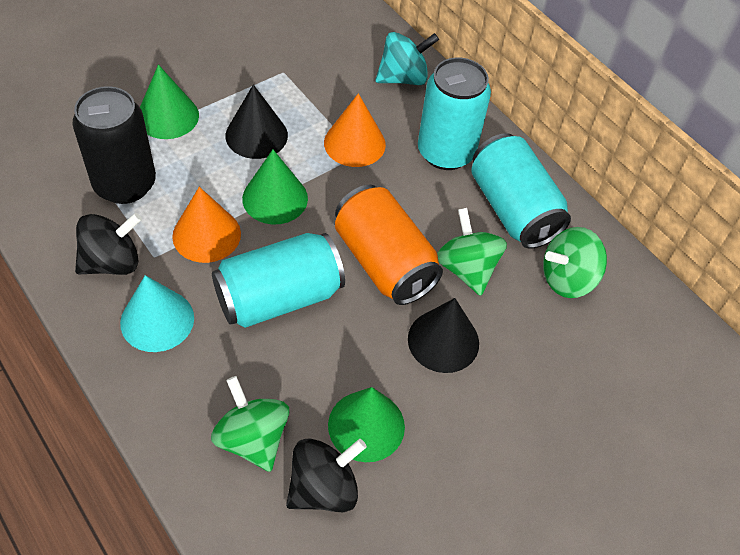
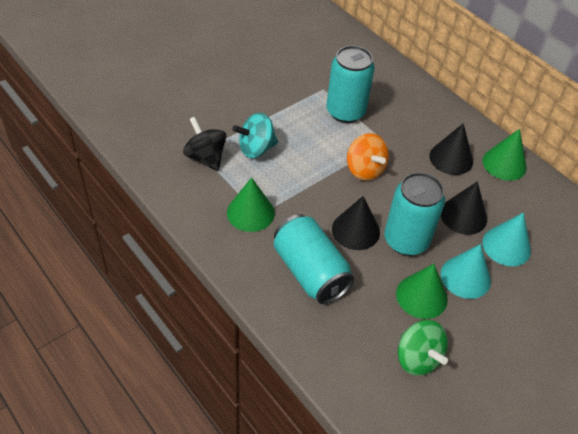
black can: 1 -> 0
black cone: 2 -> 3
black spinning top: 2 -> 1
green spinning top: 3 -> 1
orange can: 1 -> 0
orange cone: 2 -> 0
orange spinning top: 0 -> 1
turquoise cone: 1 -> 2

